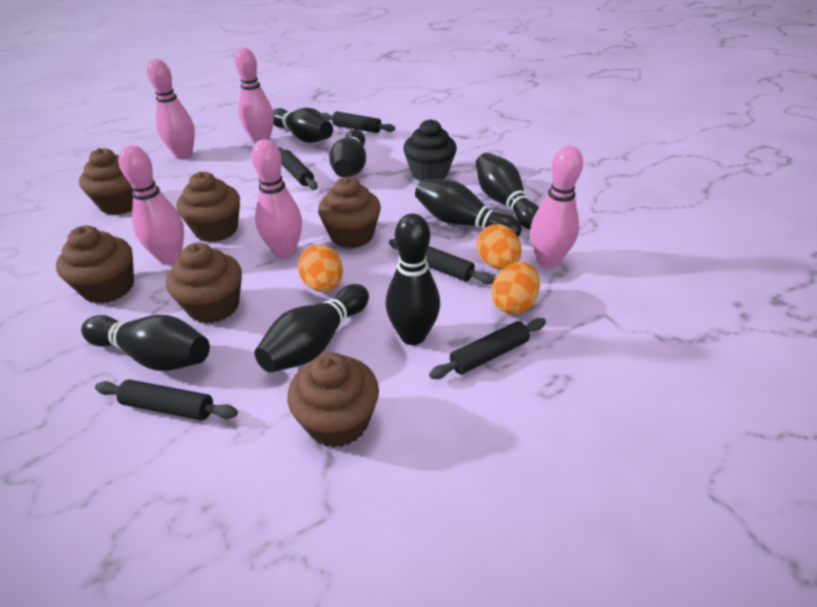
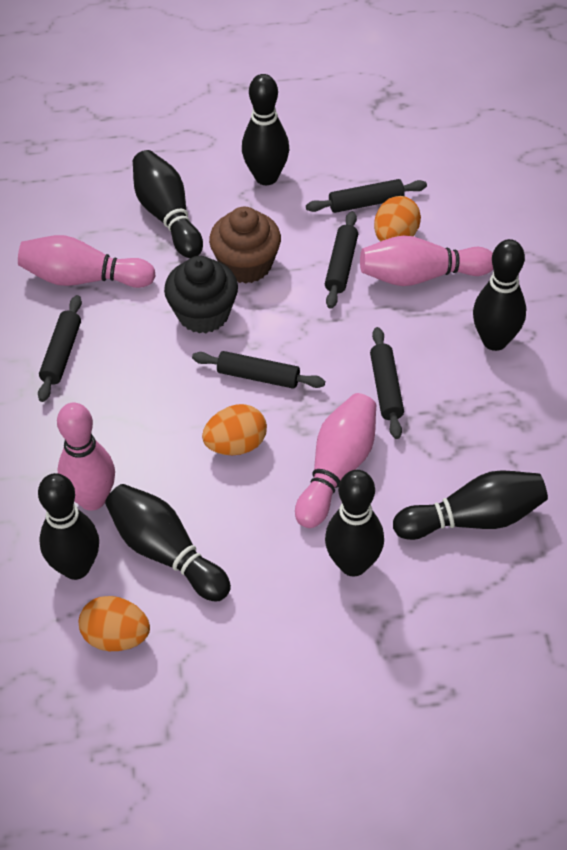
brown cupcake: 6 -> 1
pink bowling pin: 5 -> 4

